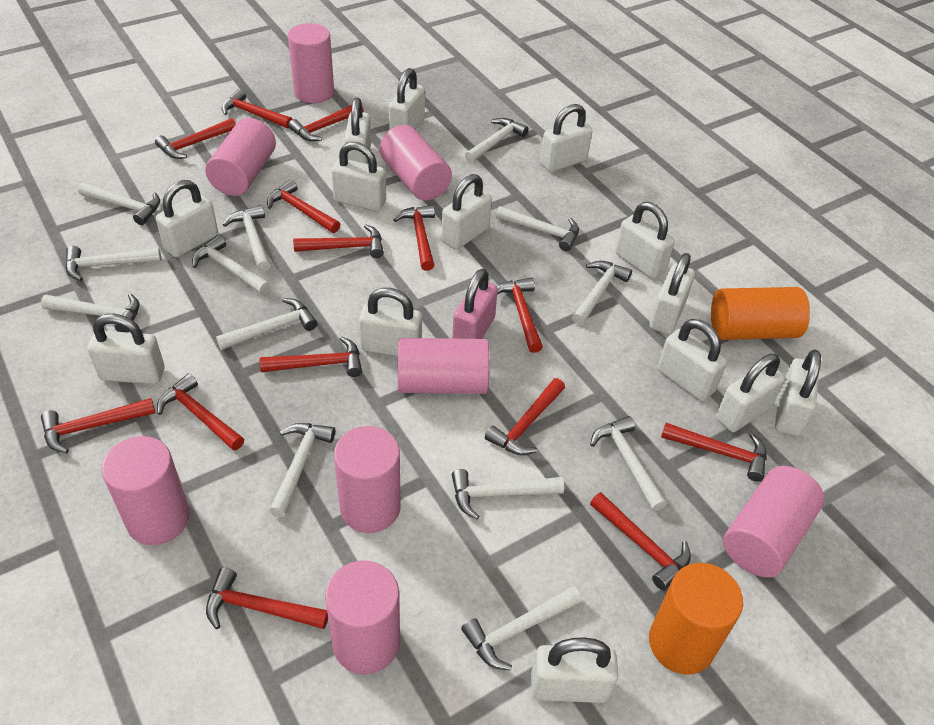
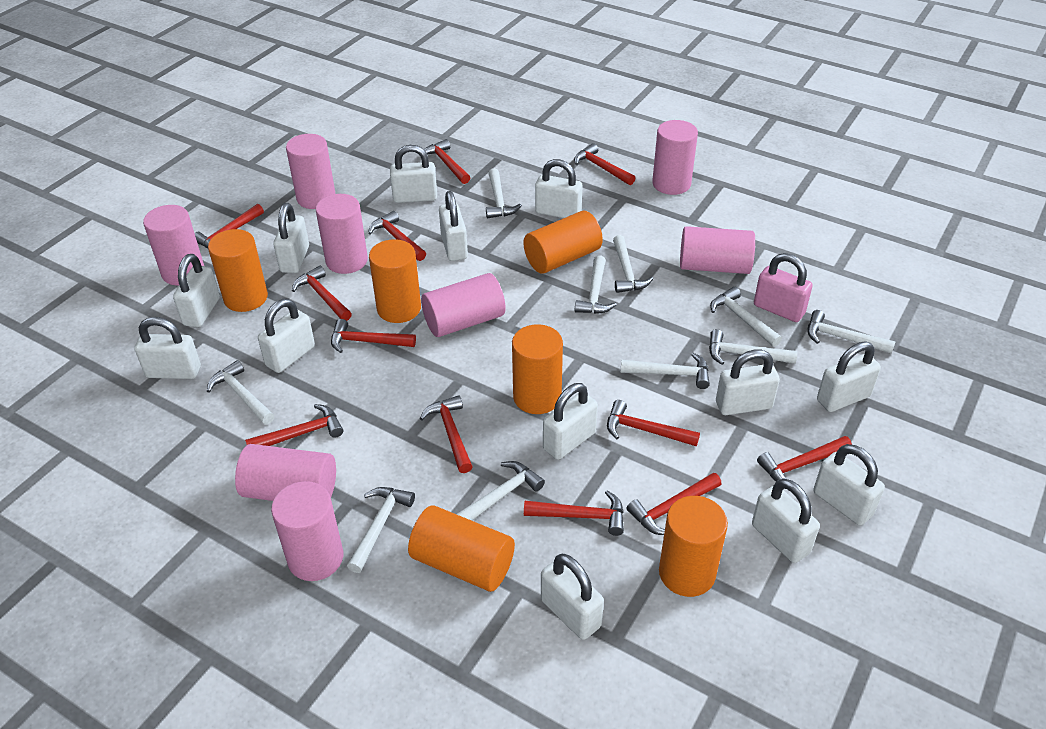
orange cylinder: 2 -> 6
red hammer: 14 -> 12
white hammer: 13 -> 10
white padlock: 14 -> 13

